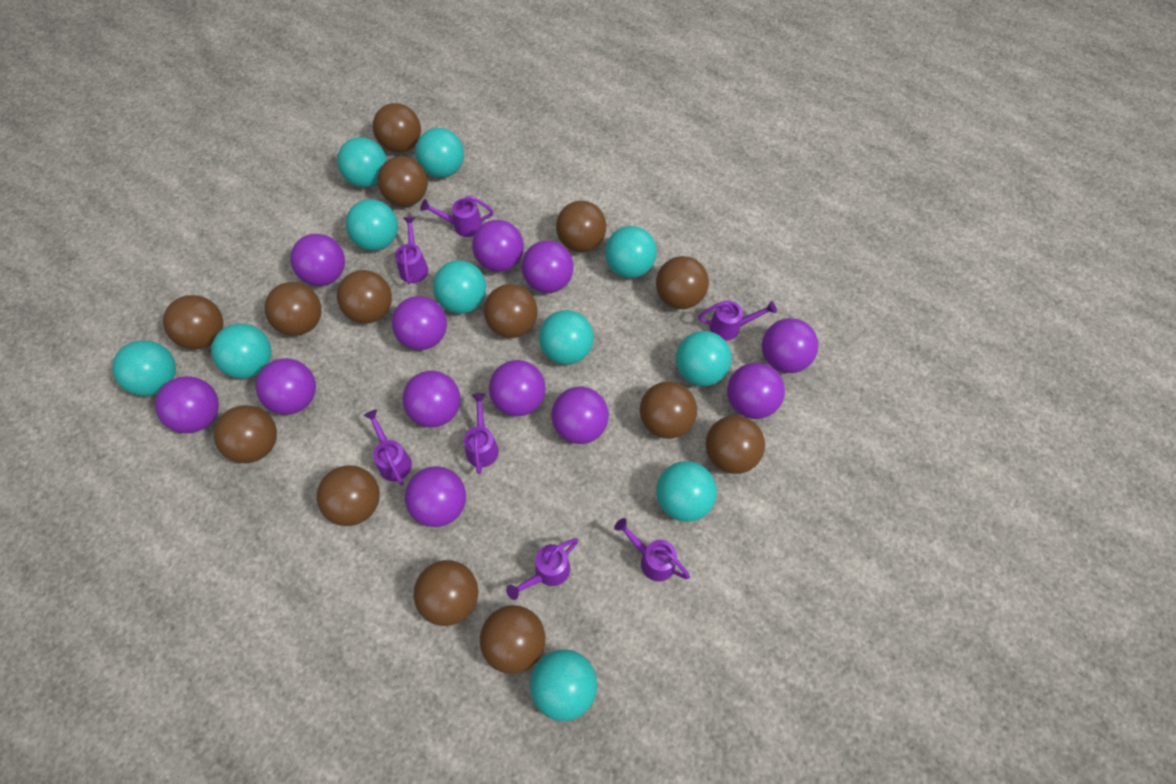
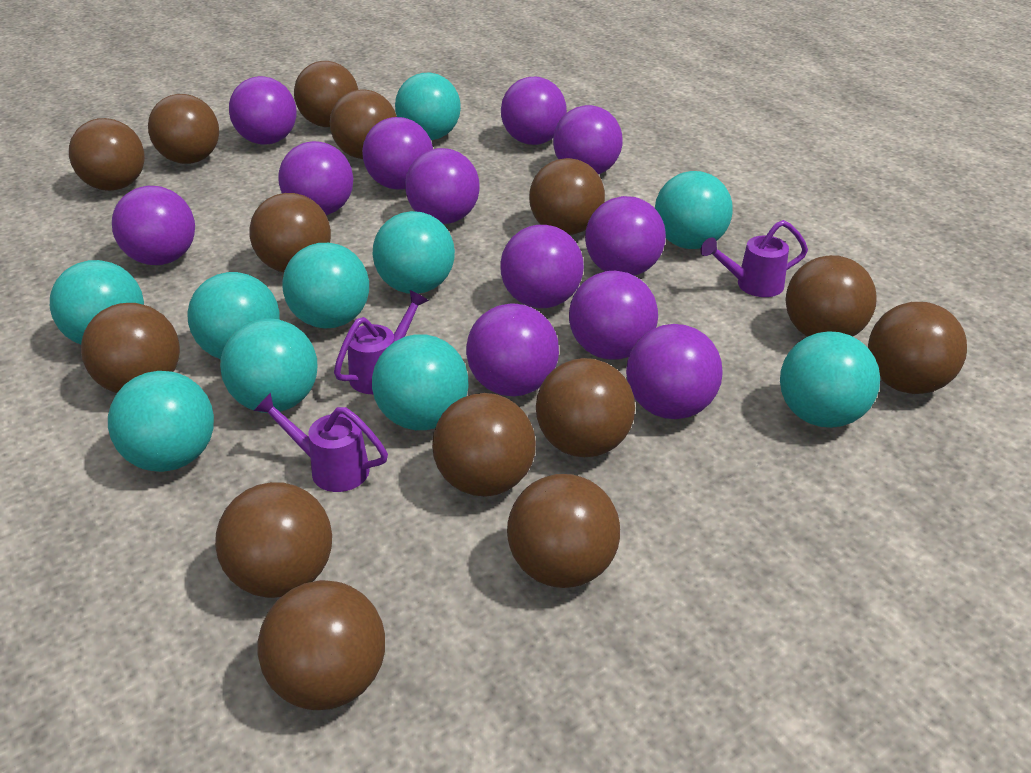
purple watering can: 7 -> 3
turquoise ball: 11 -> 10

